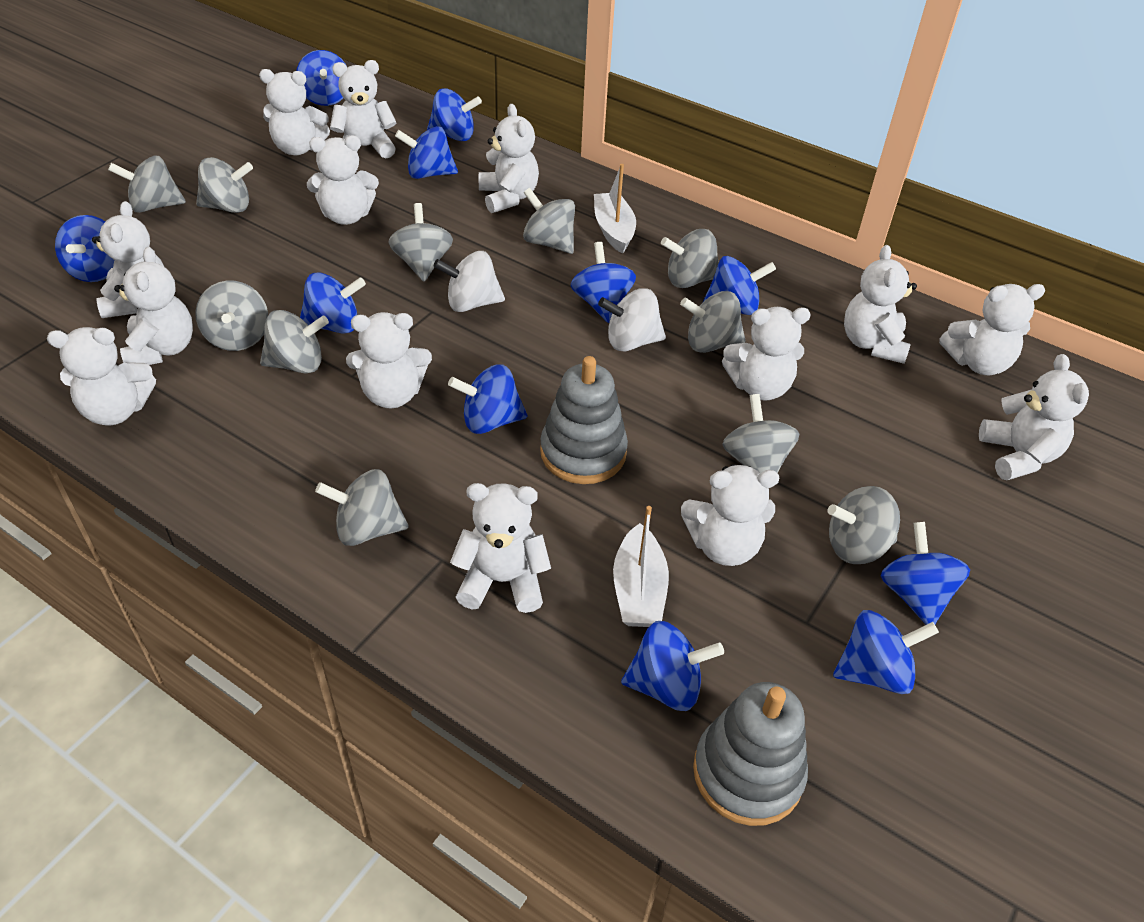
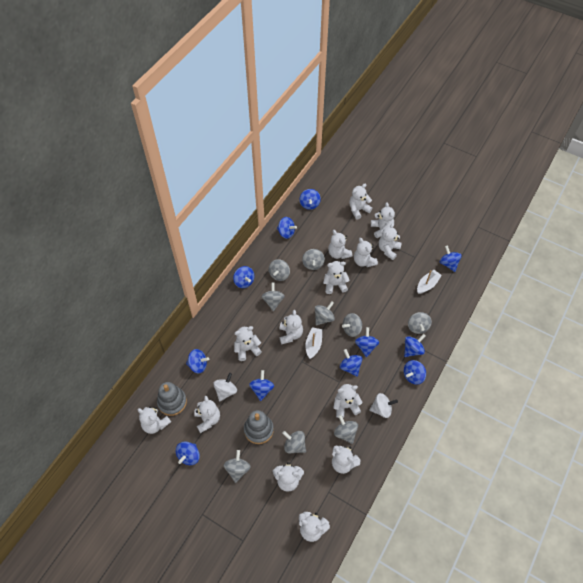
grey spinning top: 11 -> 9

